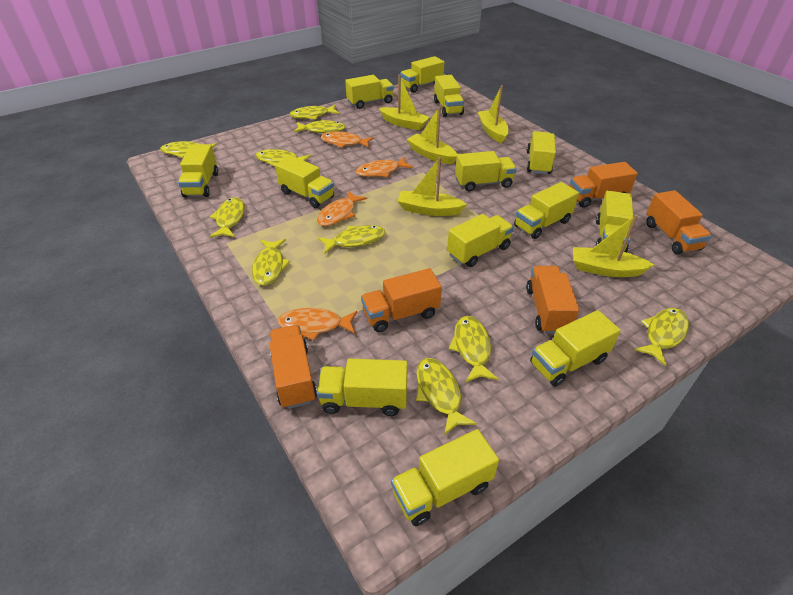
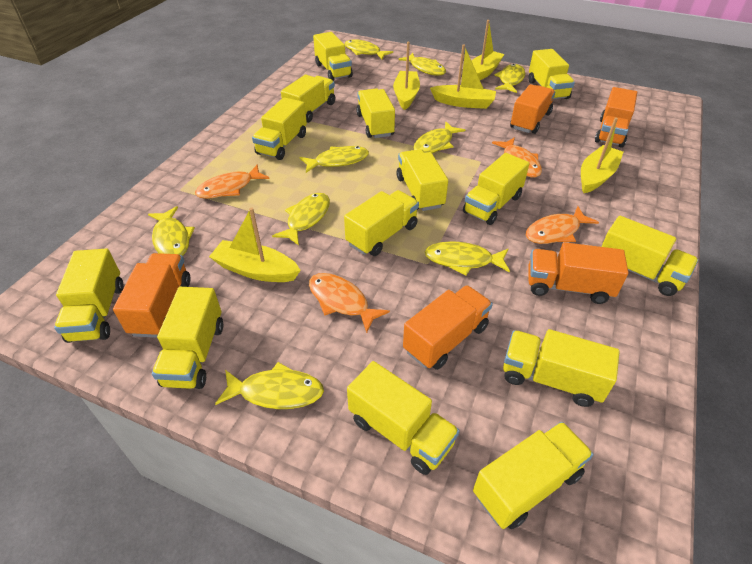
yellow fish: 10 -> 9
yellow truck: 13 -> 14

